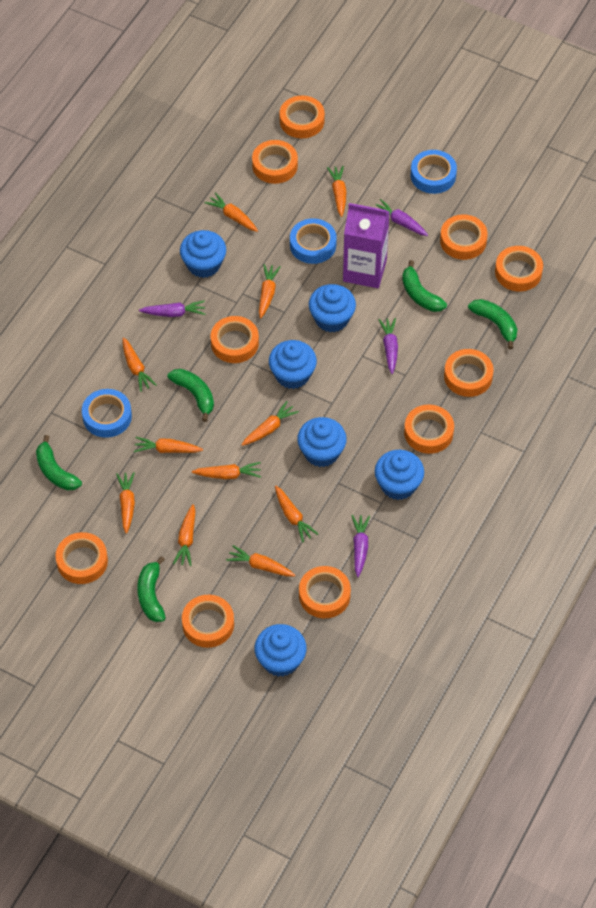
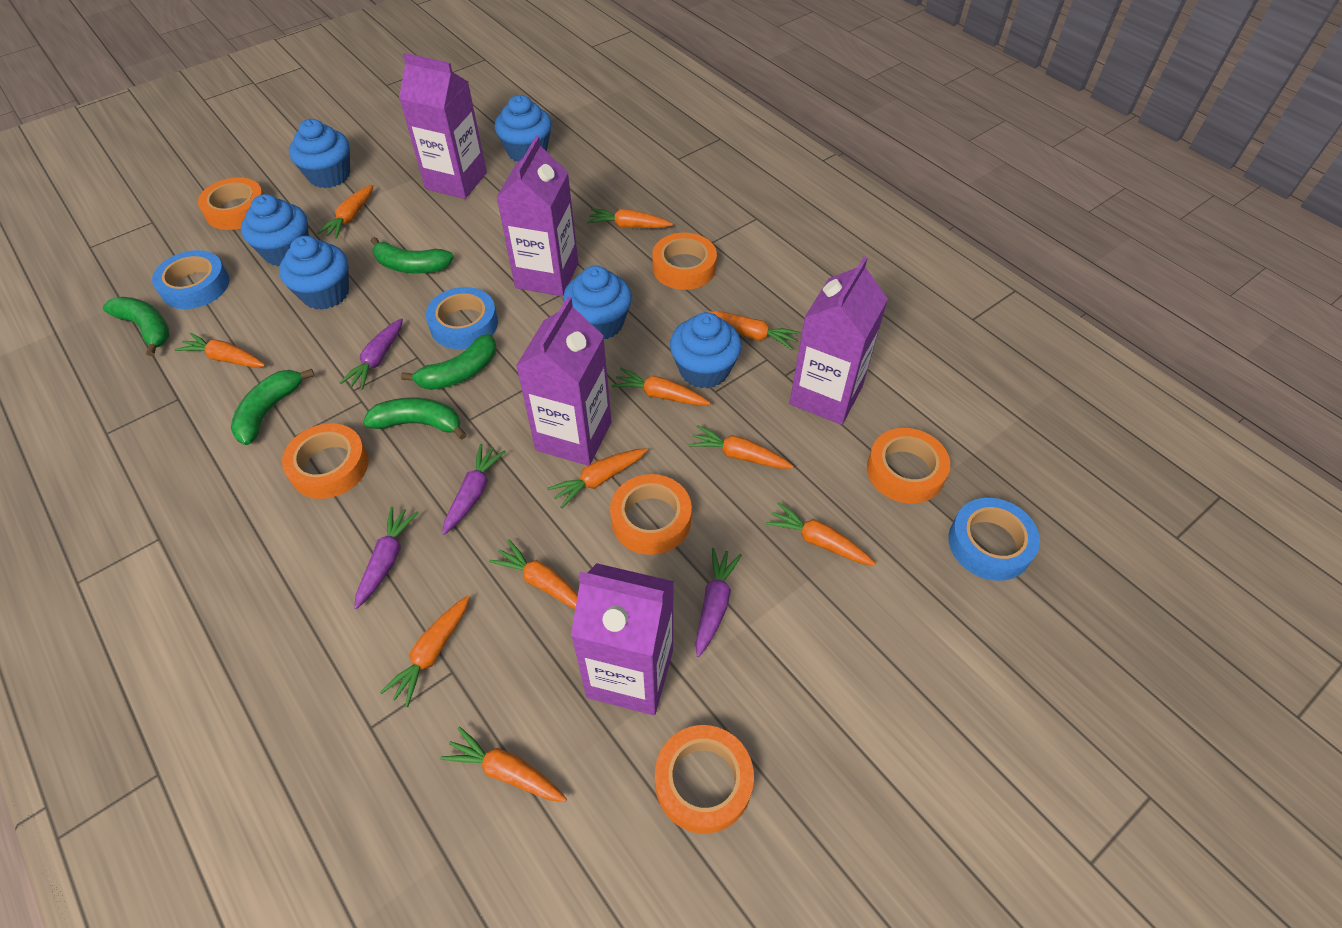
orange tape: 10 -> 6
purple carton: 1 -> 5

